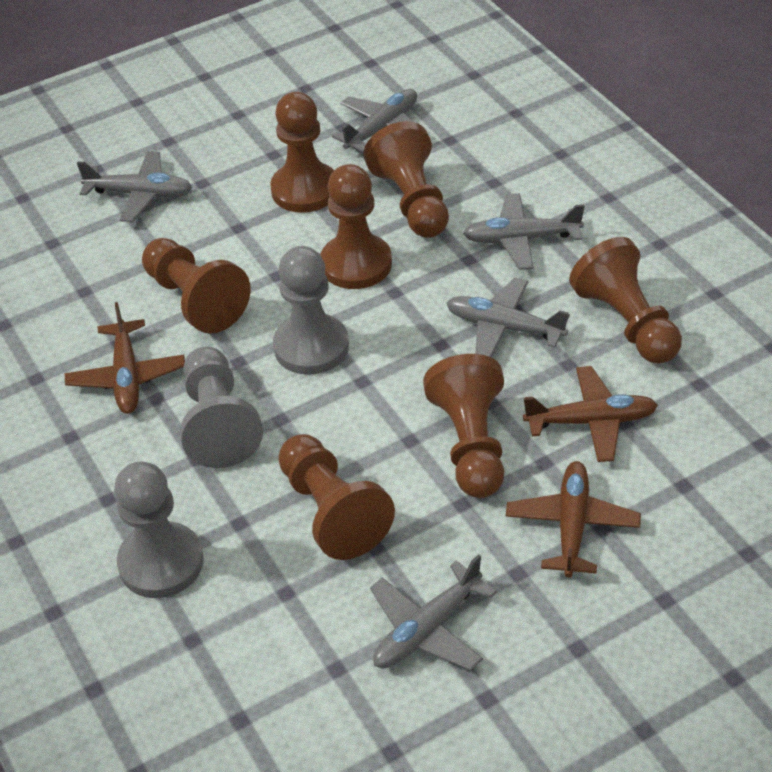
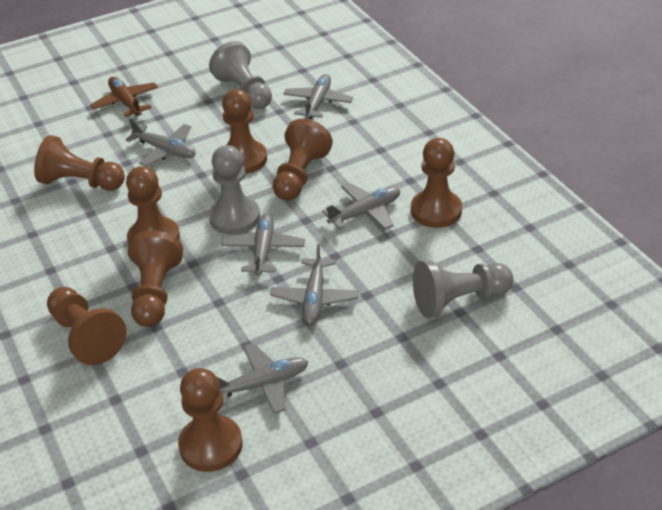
brown pawn: 7 -> 8
brown plane: 3 -> 1
grey plane: 5 -> 6

